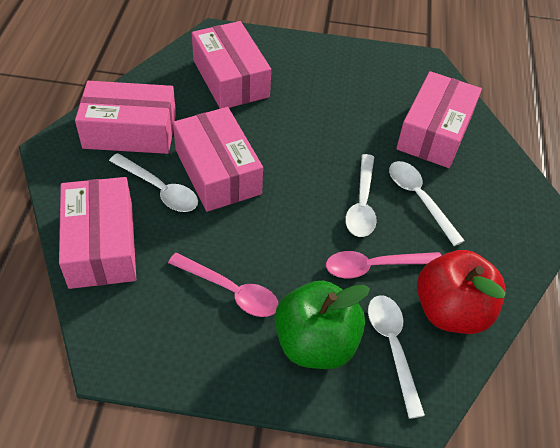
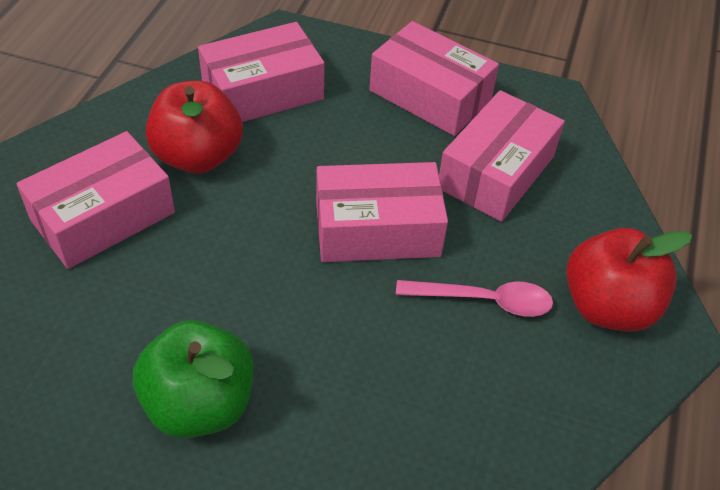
pink spoon: 2 -> 1
red apple: 1 -> 2
white spoon: 4 -> 0

